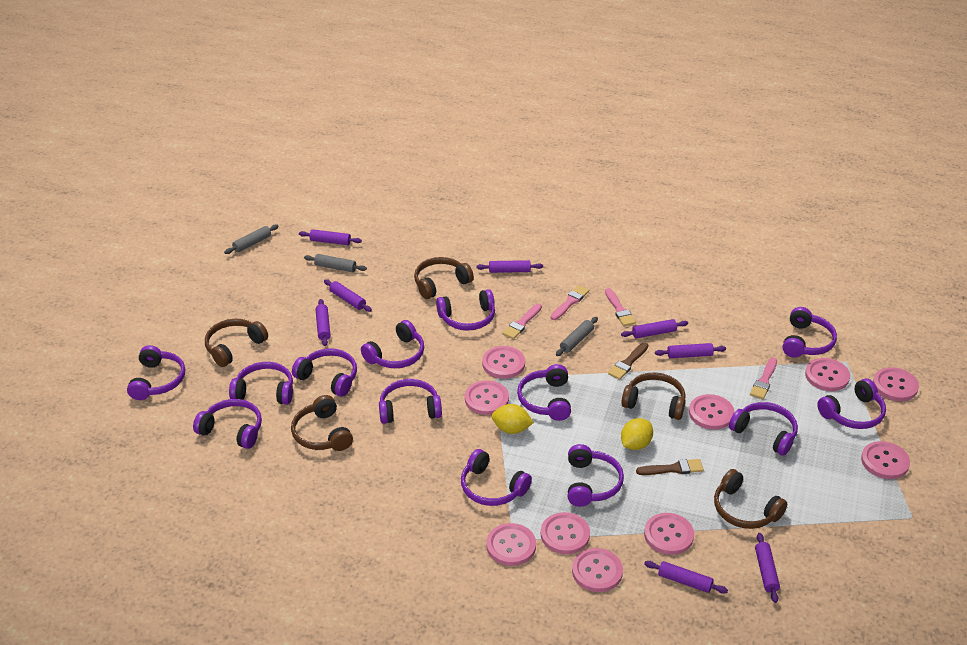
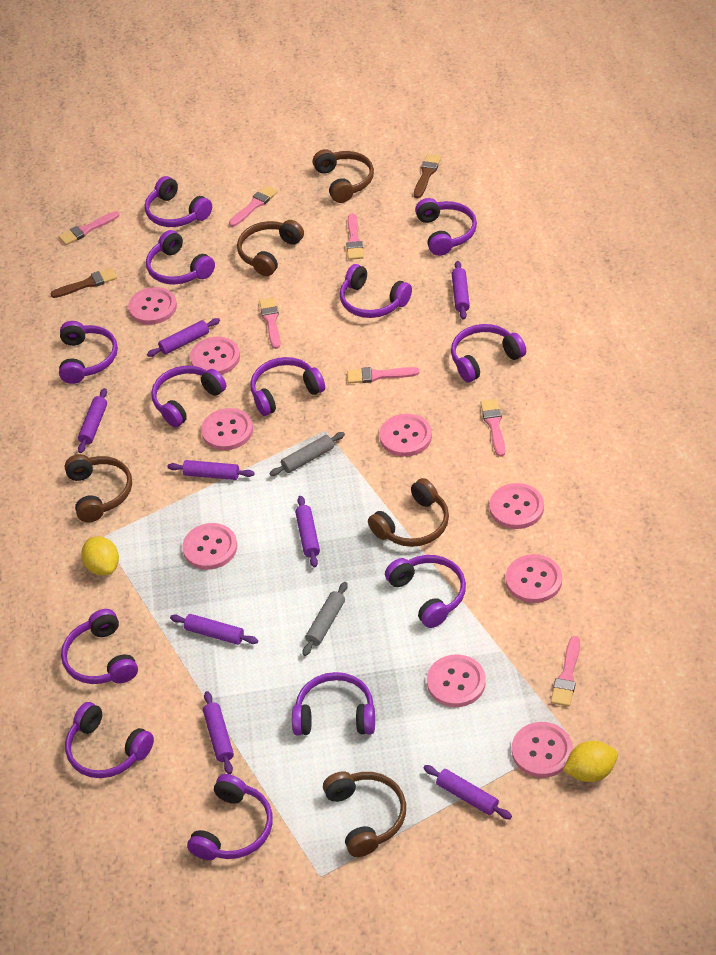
grey rolling pin: 3 -> 2
pink brush: 4 -> 7
pink button: 10 -> 9

